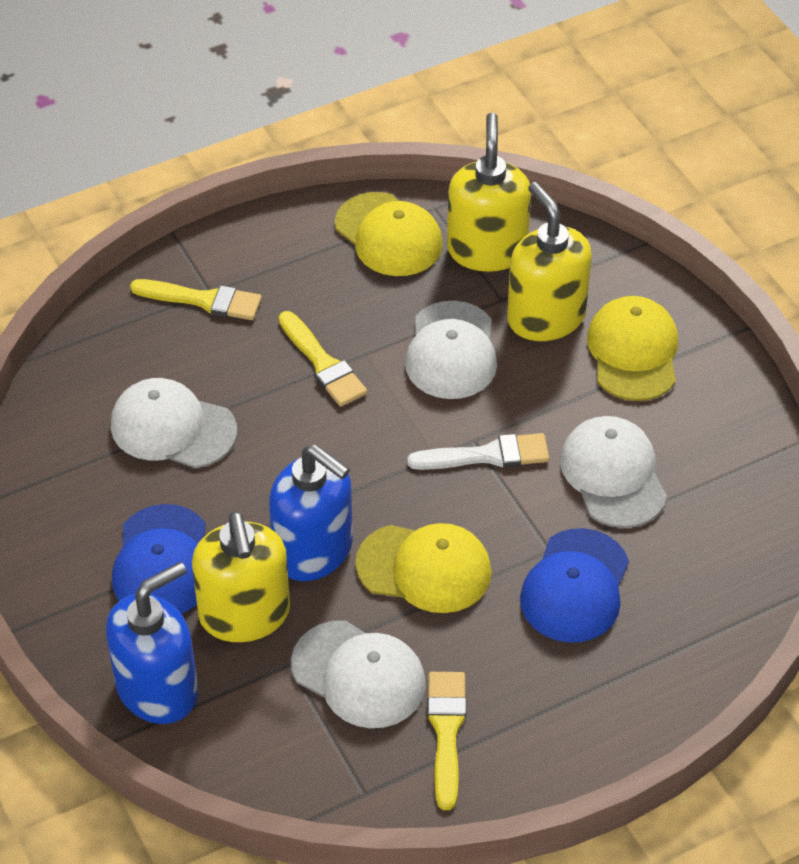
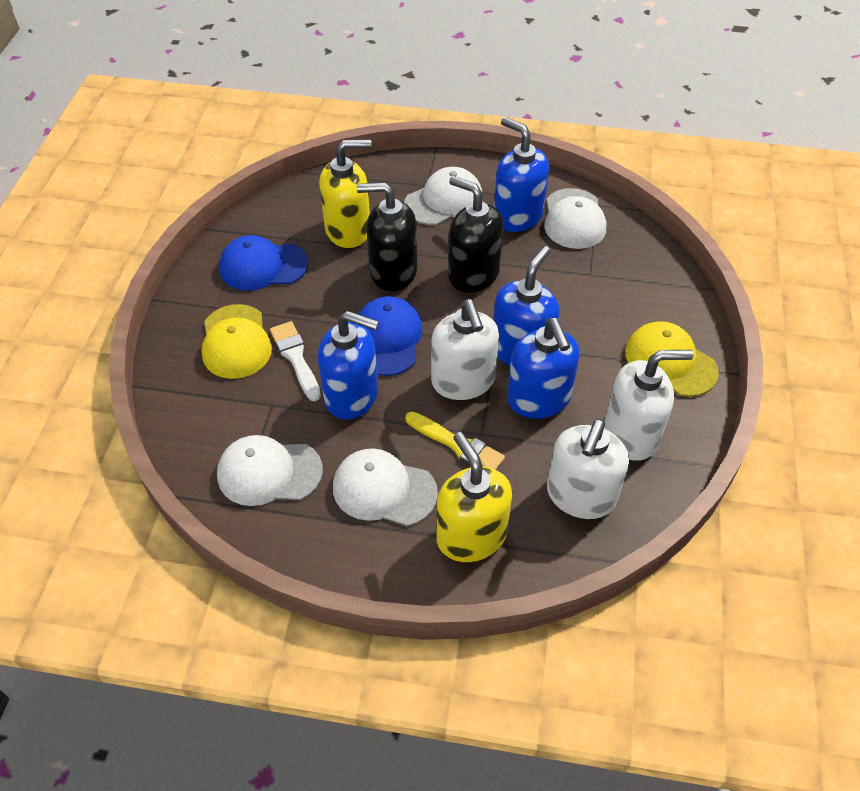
black soap dispenser: 0 -> 2
blue soap dispenser: 2 -> 4
white soap dispenser: 0 -> 3
yellow brush: 3 -> 1
yellow cap: 3 -> 2
yellow soap dispenser: 3 -> 2

